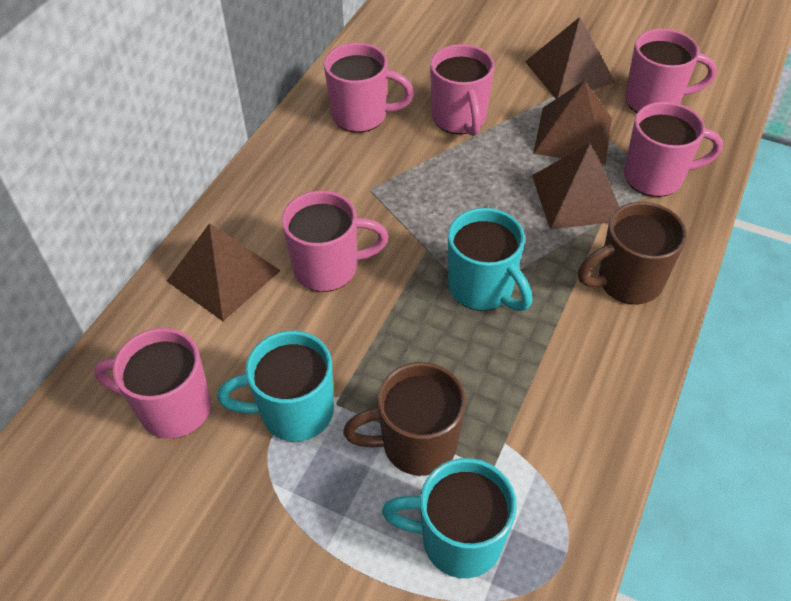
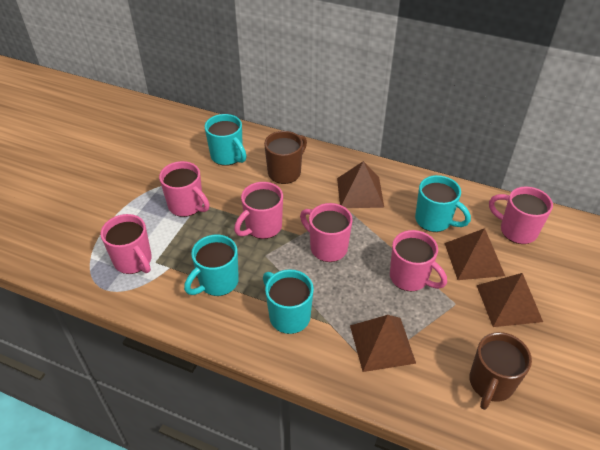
turquoise mug: 3 -> 4

